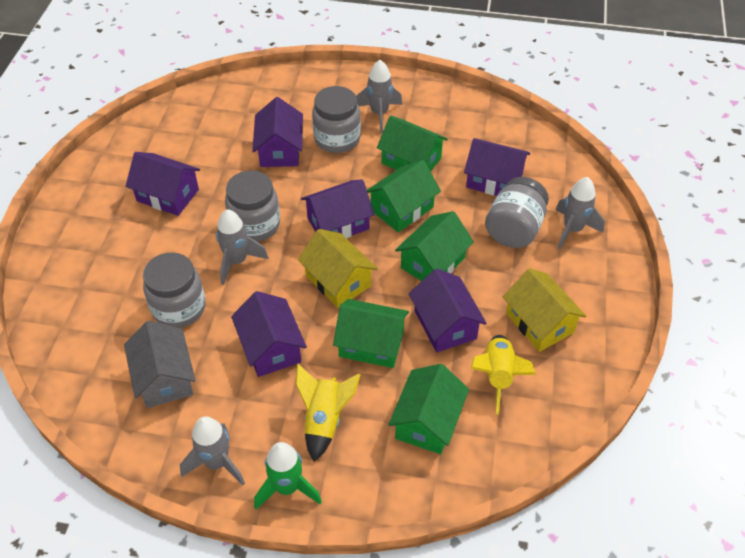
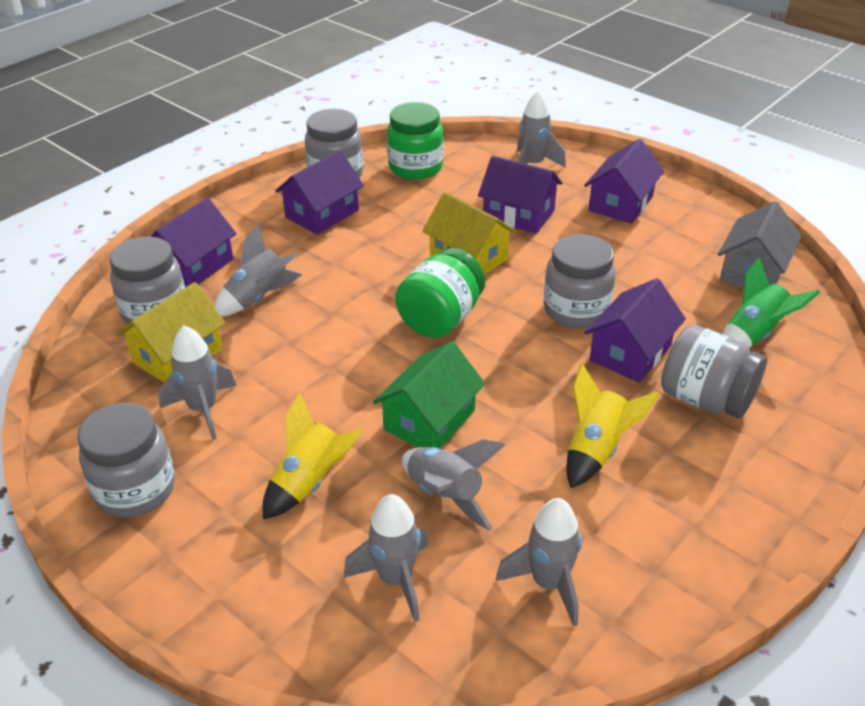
green house: 5 -> 1
green jar: 0 -> 2
grey jar: 4 -> 5
grey rocket: 4 -> 6
purple house: 6 -> 5

